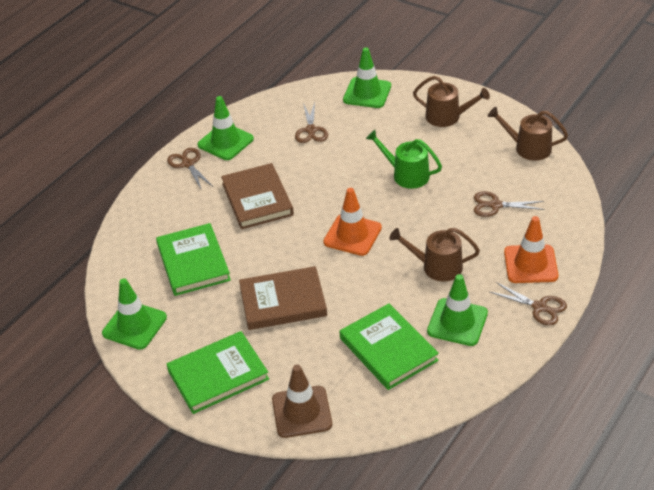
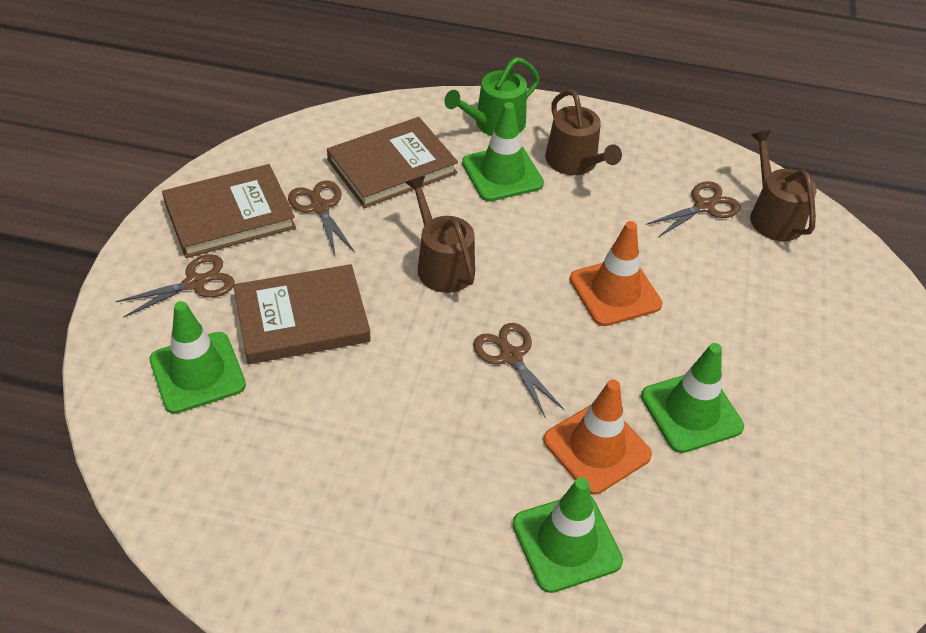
brown book: 2 -> 3
brown traffic cone: 1 -> 0
green book: 3 -> 0

